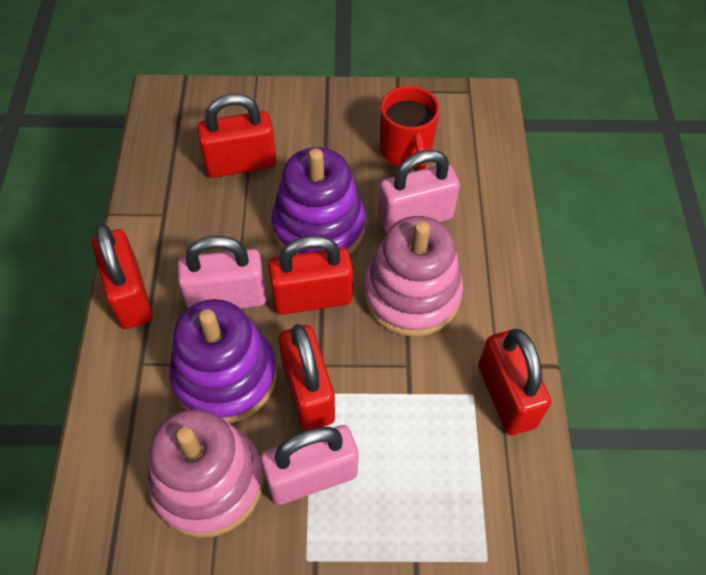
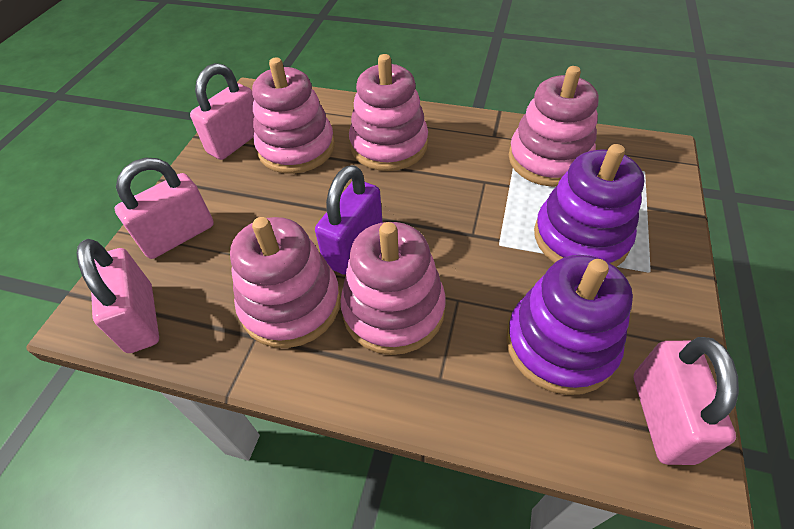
pink padlock: 3 -> 4
pink stacking toy: 2 -> 5
purple padlock: 0 -> 1
red mug: 1 -> 0
red padlock: 5 -> 0

